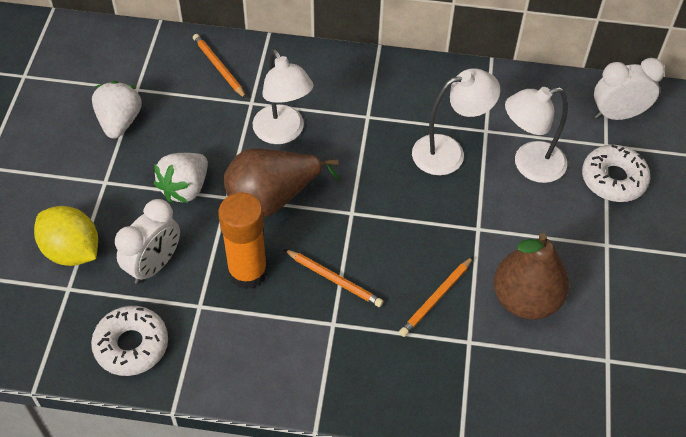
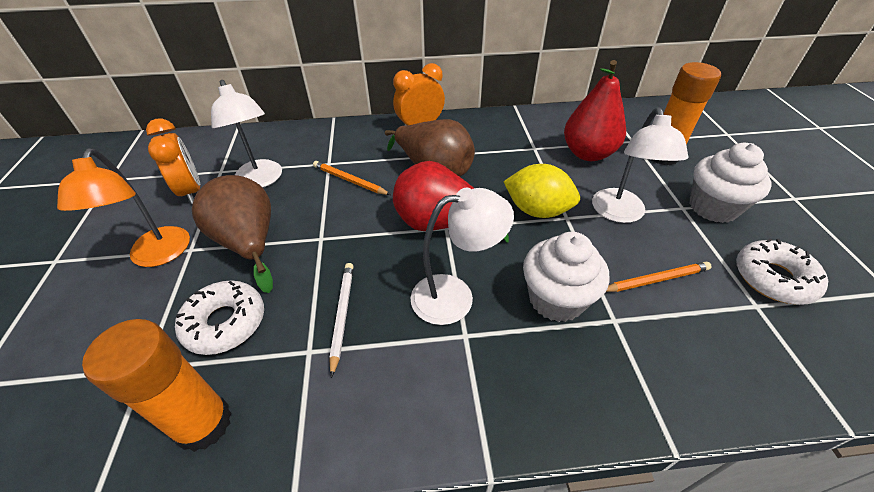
orange clock: 0 -> 2
orange glue stick: 1 -> 2
orange lamp: 0 -> 1
orange pencil: 3 -> 2
red pear: 0 -> 2
white clock: 2 -> 0
white cupcake: 0 -> 2
white pencil: 0 -> 1
white strawberry: 2 -> 0

